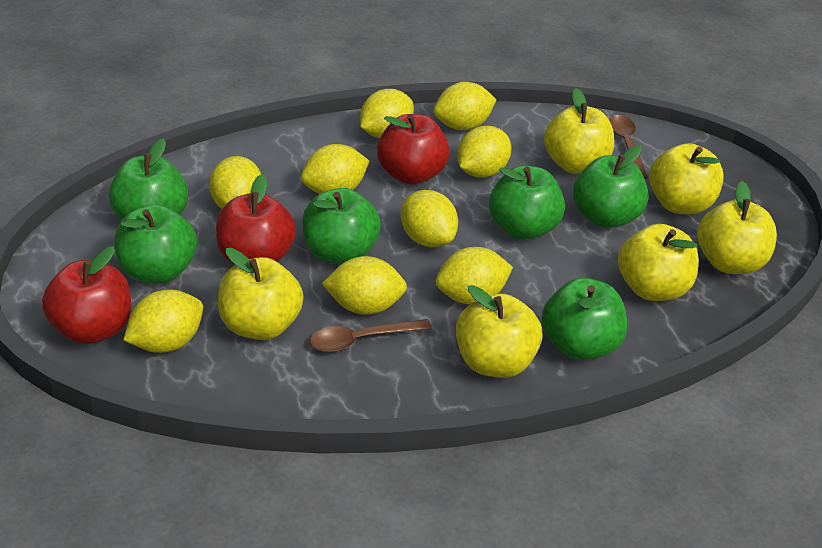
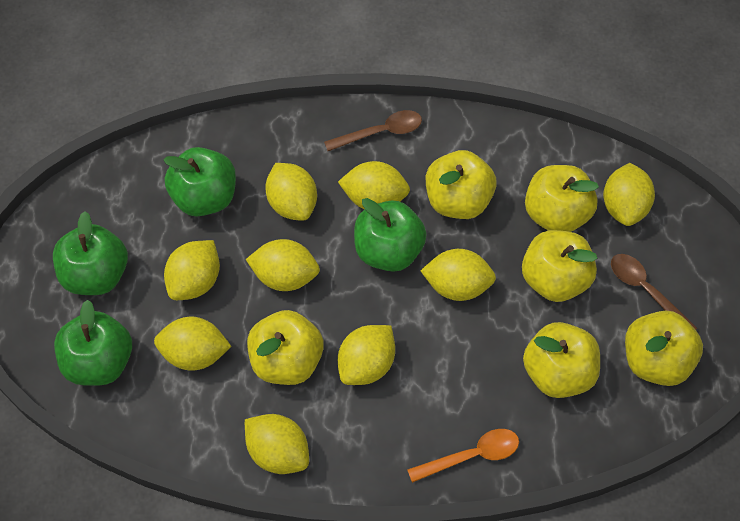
green apple: 6 -> 4
orange spoon: 0 -> 1
red apple: 3 -> 0

